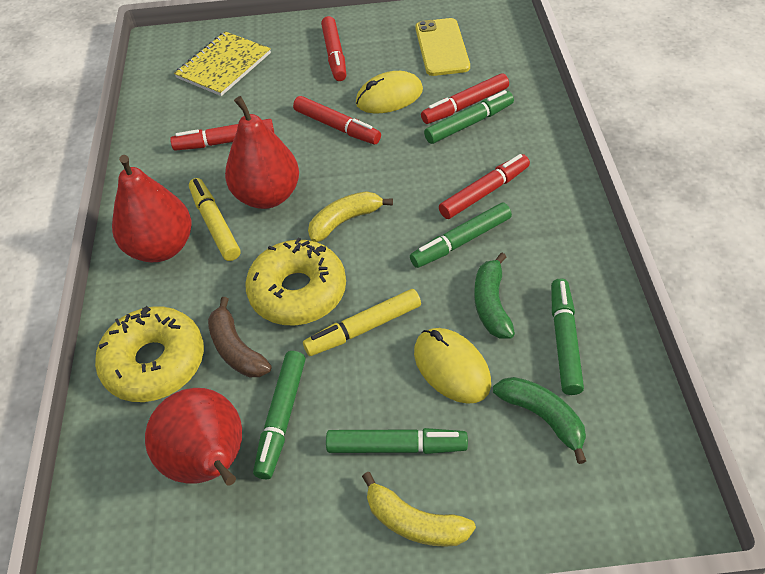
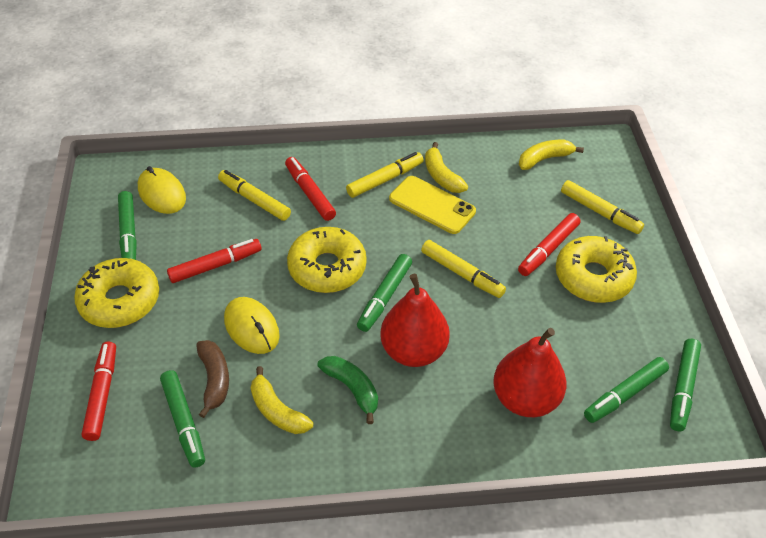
green banana: 2 -> 1
red marker: 5 -> 4
red pear: 3 -> 2
yellow banana: 2 -> 3
yellow donut: 2 -> 3
yellow marker: 2 -> 4
yellow notebook: 1 -> 0

